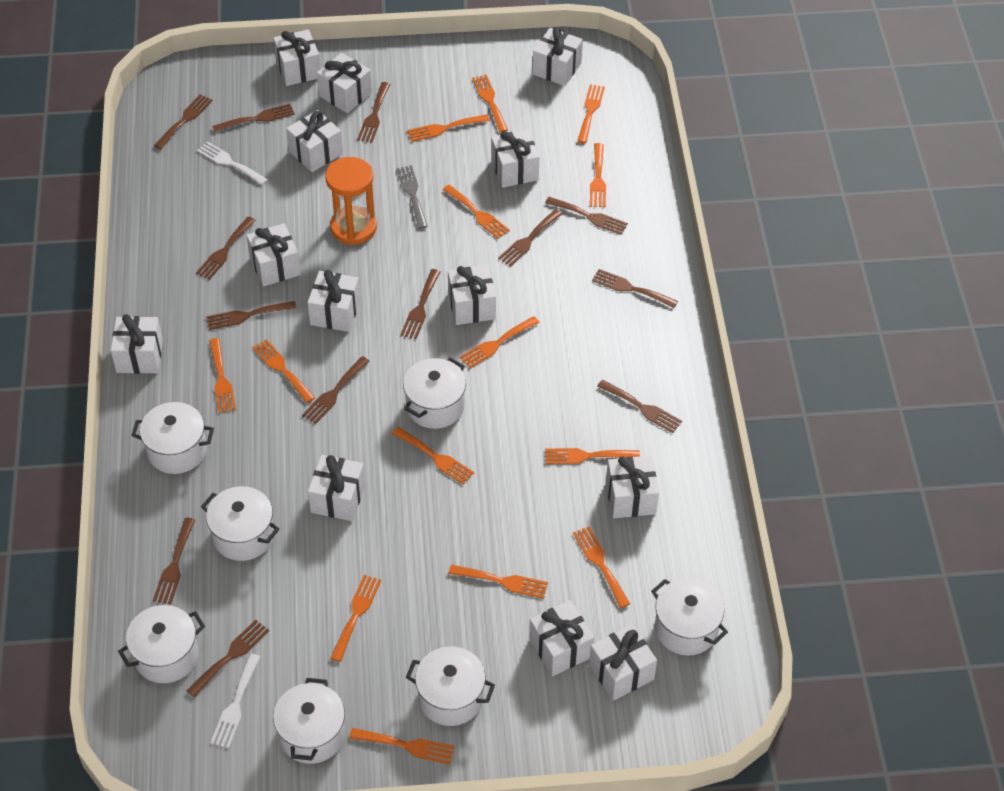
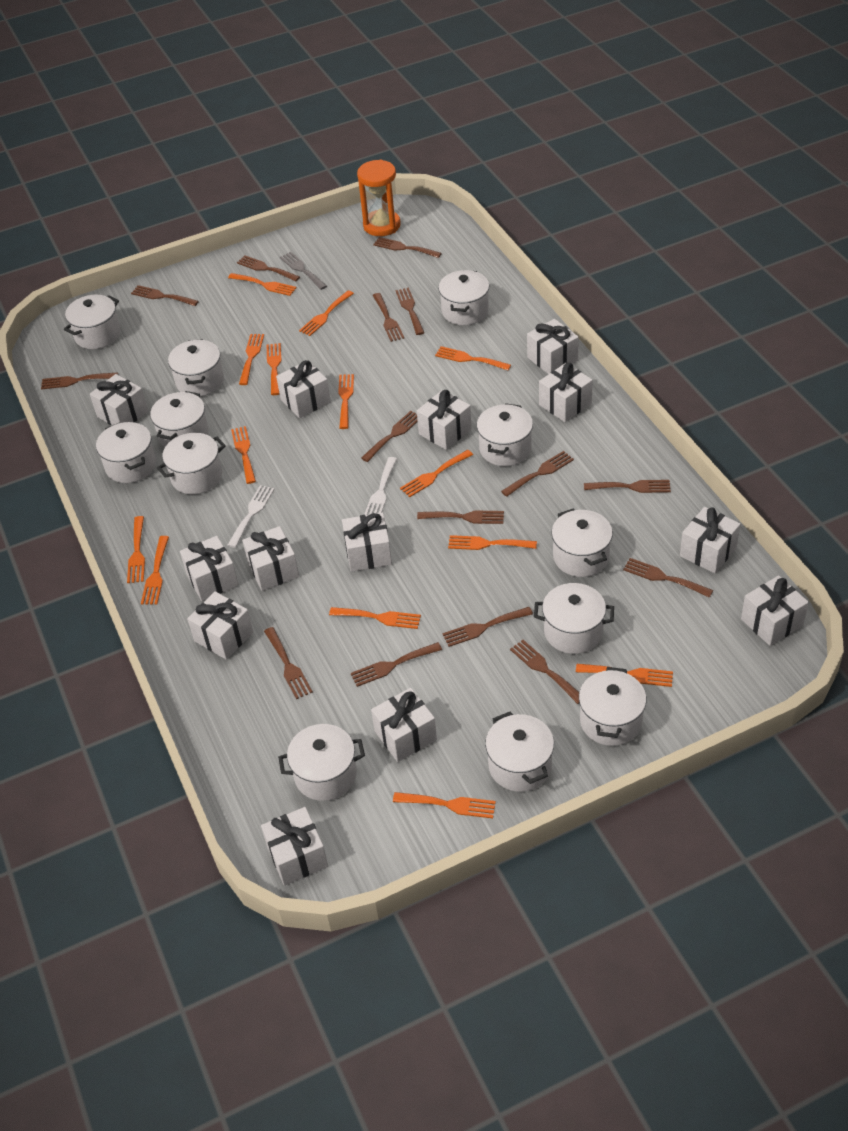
brown fork: 13 -> 15
white pot: 7 -> 12

